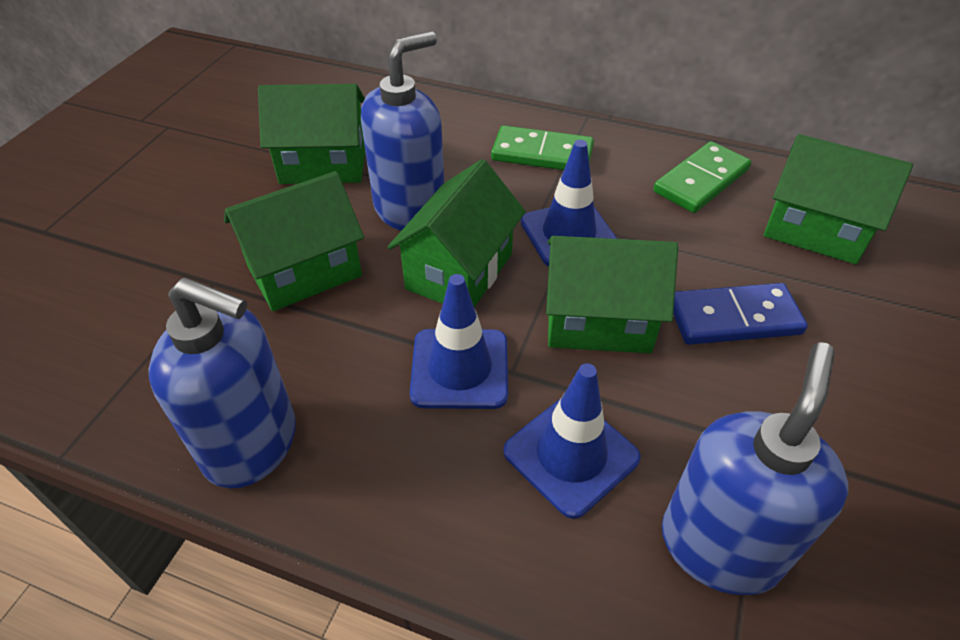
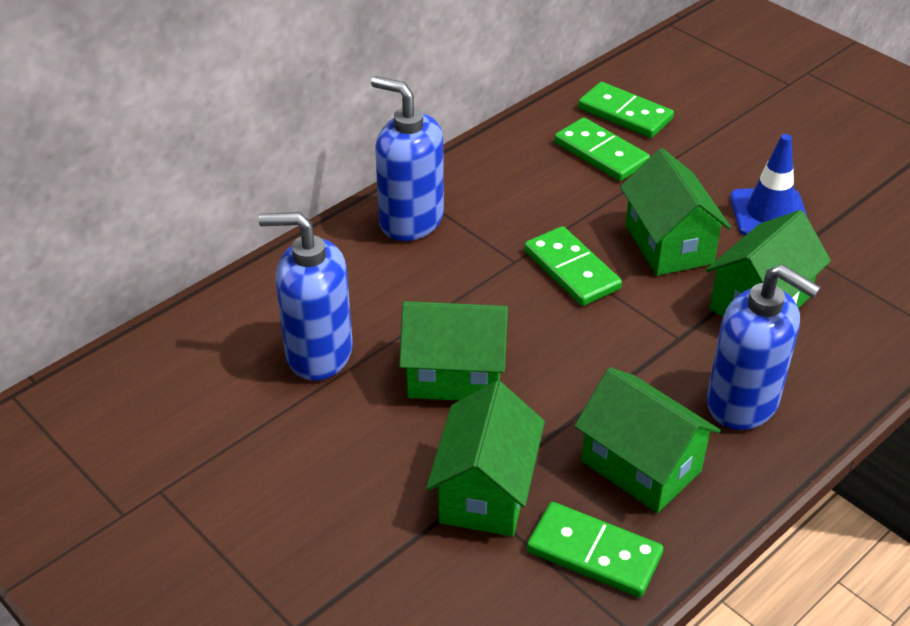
blue domino: 1 -> 0
blue traffic cone: 3 -> 1
green domino: 2 -> 4

